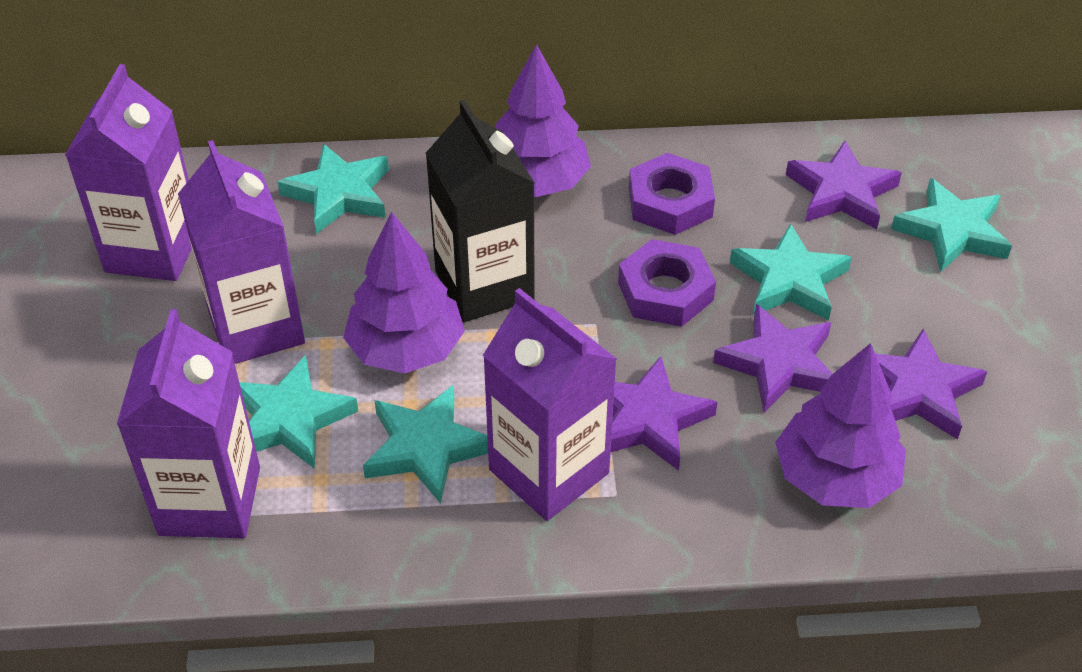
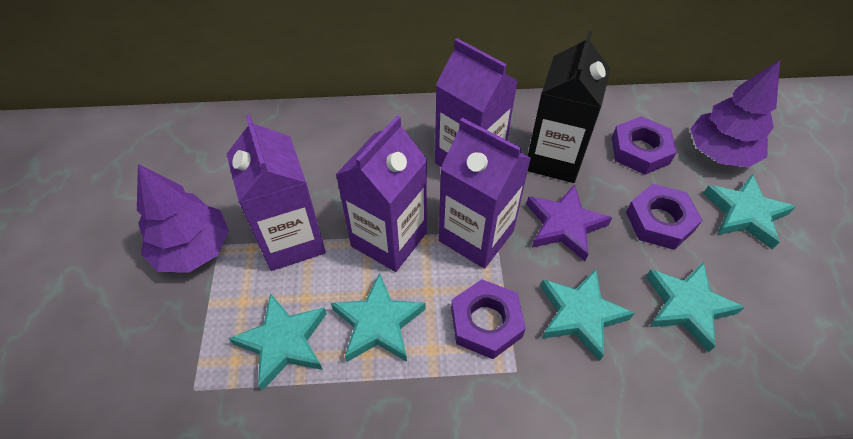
purple nut: 2 -> 3
purple star: 4 -> 1
purple tree: 3 -> 2

